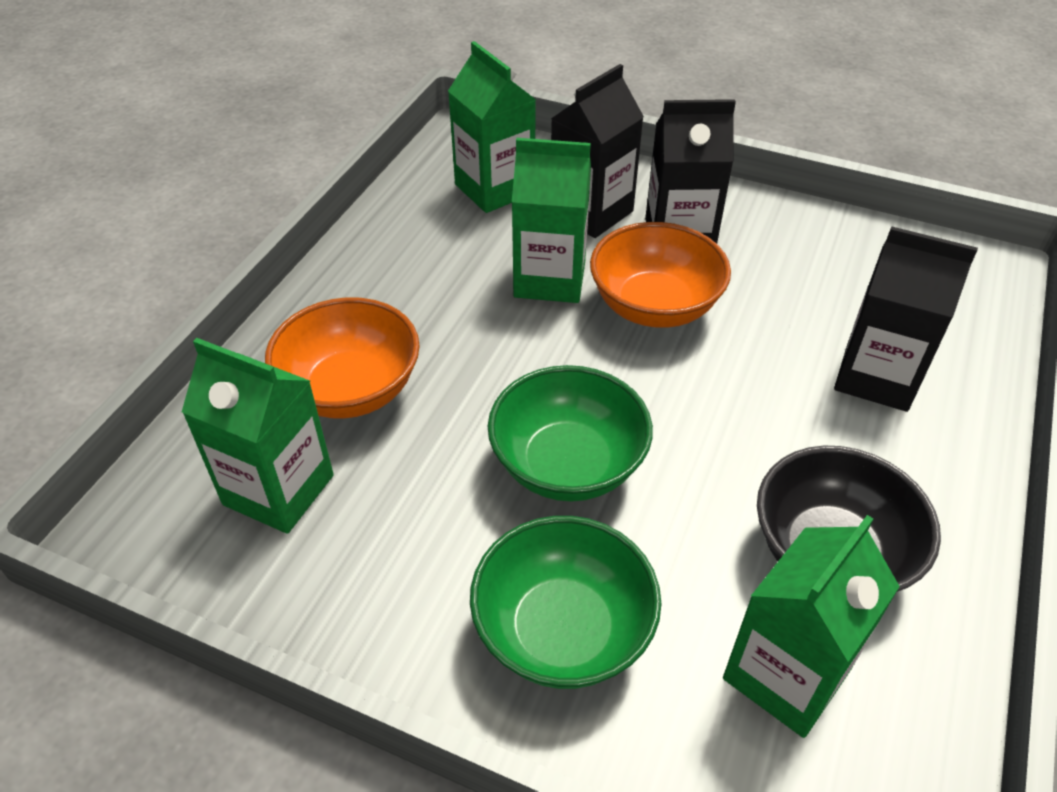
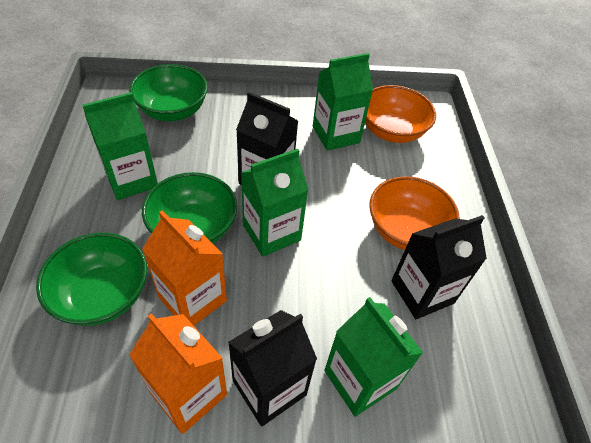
black bowl: 1 -> 0
green bowl: 2 -> 3
orange carton: 0 -> 2

